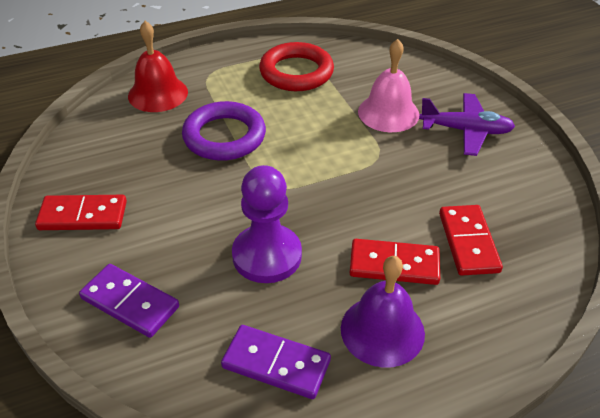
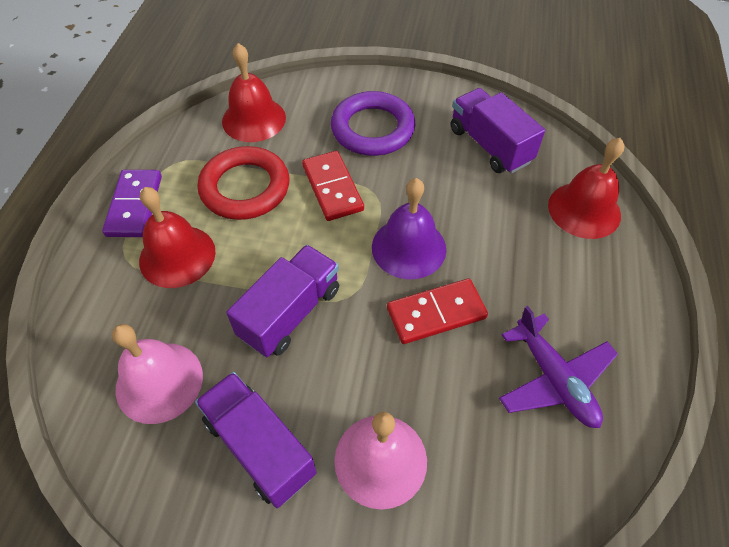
pink bell: 1 -> 2
purple domino: 2 -> 1
purple pawn: 1 -> 0
purple truck: 0 -> 3
red bell: 1 -> 3
red domino: 3 -> 2

